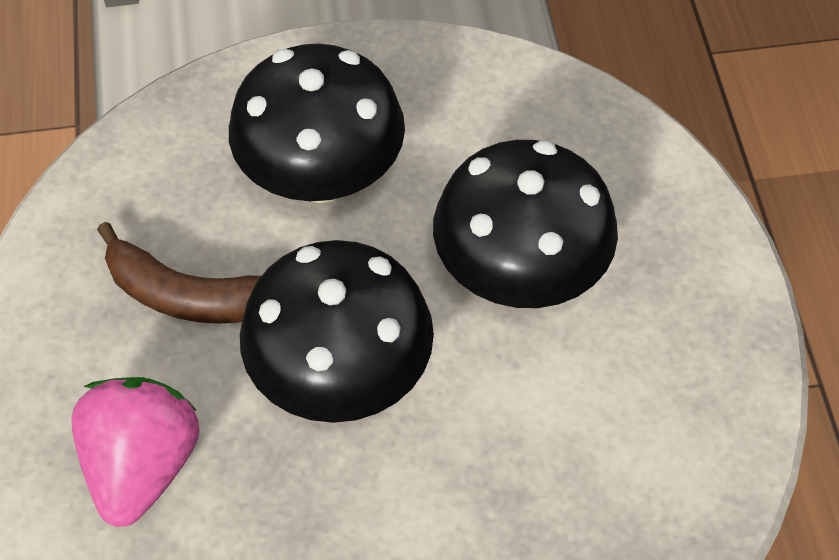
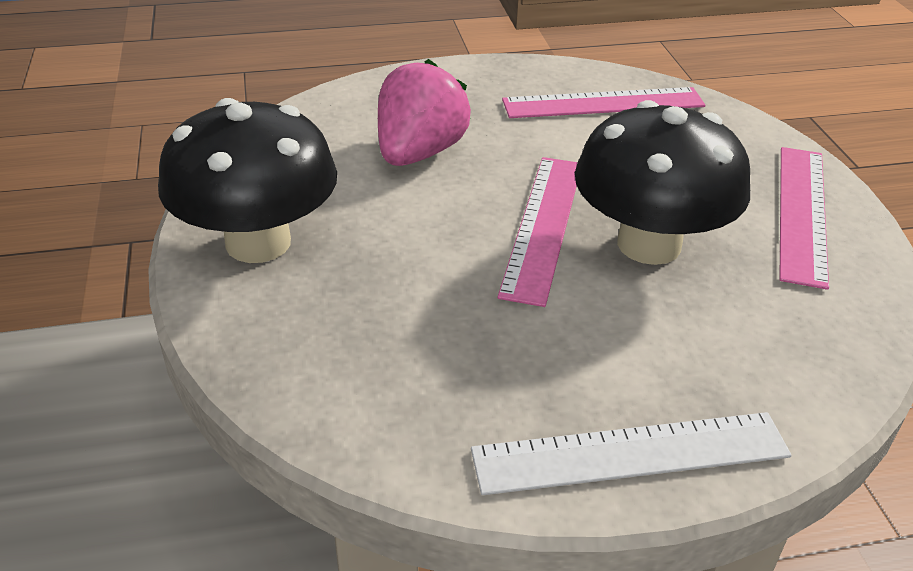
black mushroom: 3 -> 2
brown banana: 1 -> 0
pink ruler: 0 -> 3
white ruler: 0 -> 1

